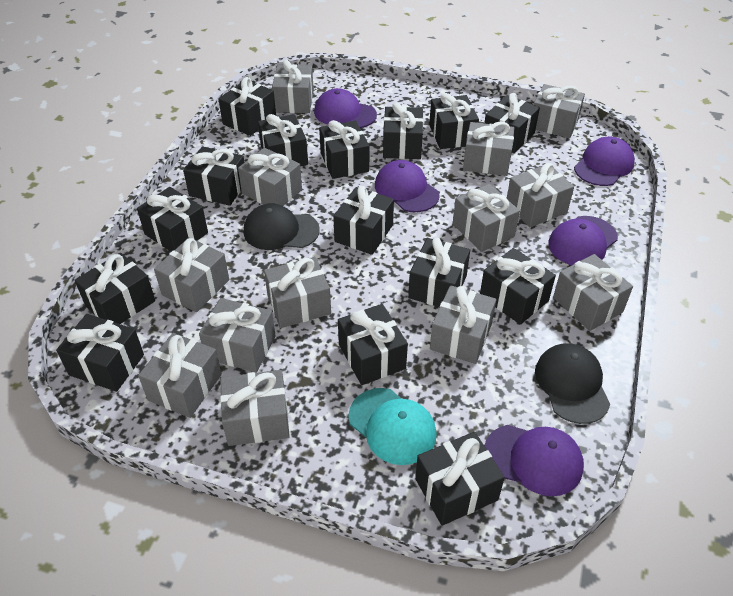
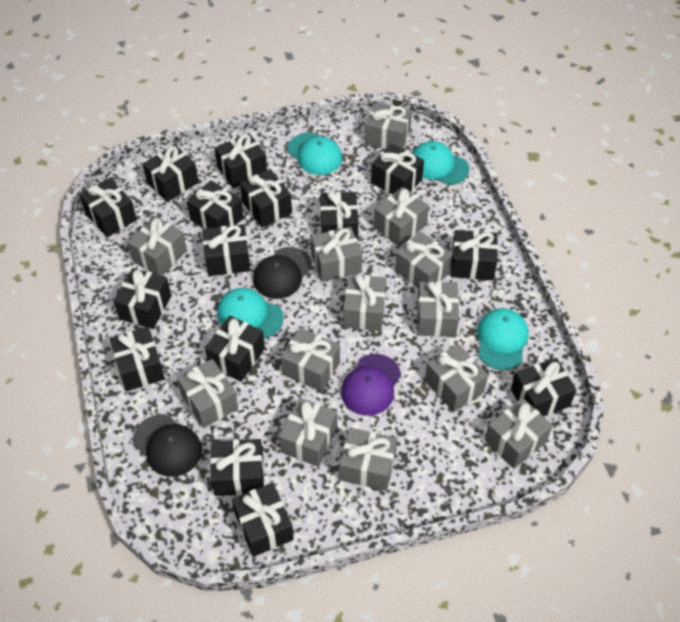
purple cap: 5 -> 1
turquoise cap: 1 -> 4

